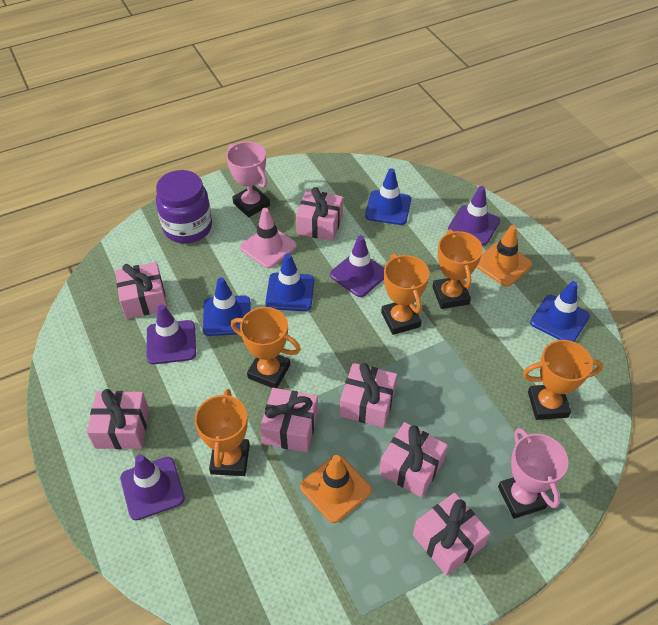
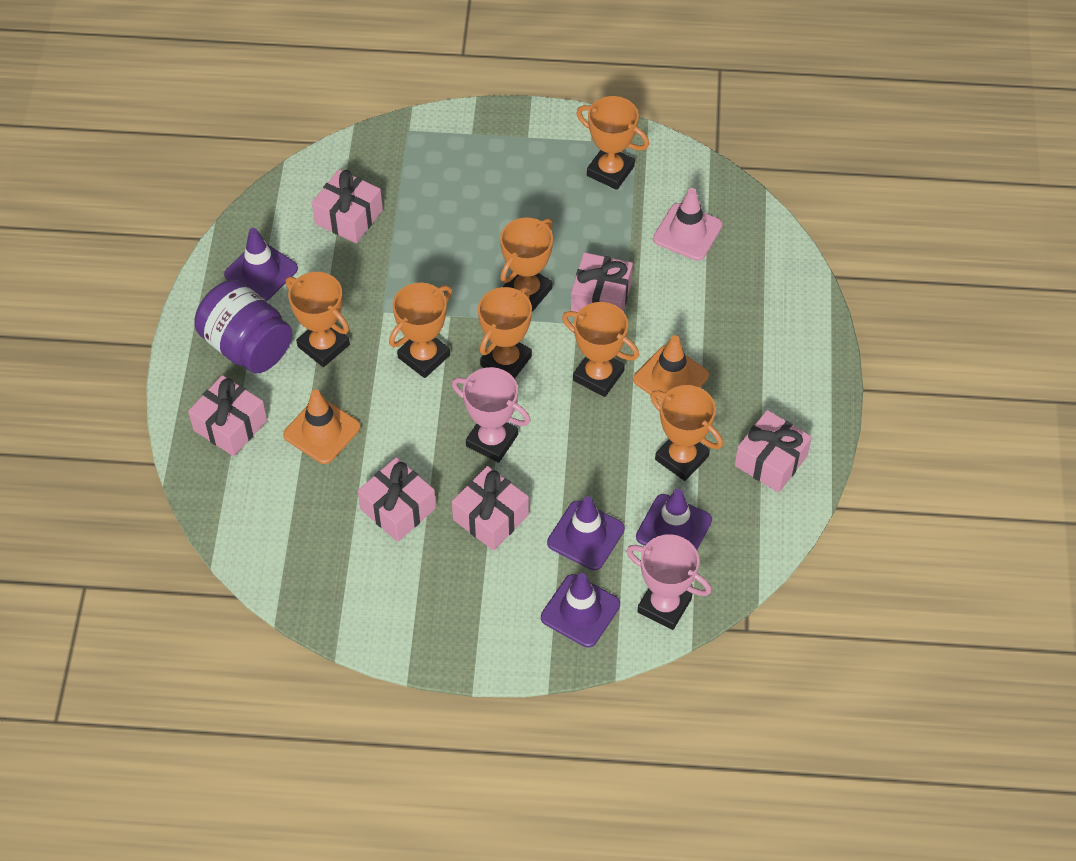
blue traffic cone: 4 -> 0
orange trophy: 5 -> 7
pink gift: 7 -> 6

